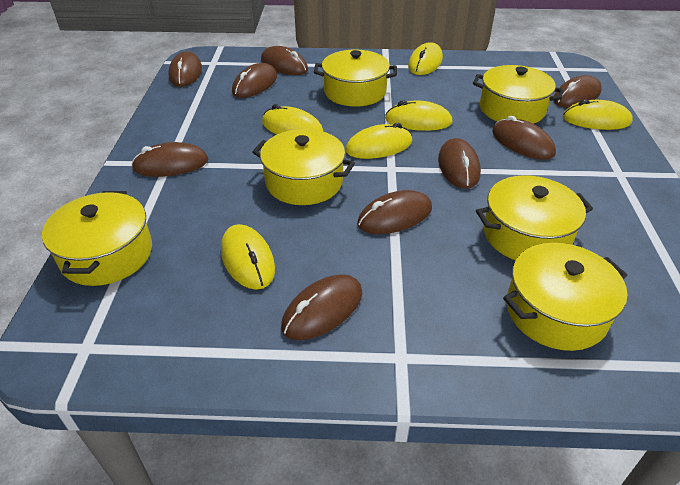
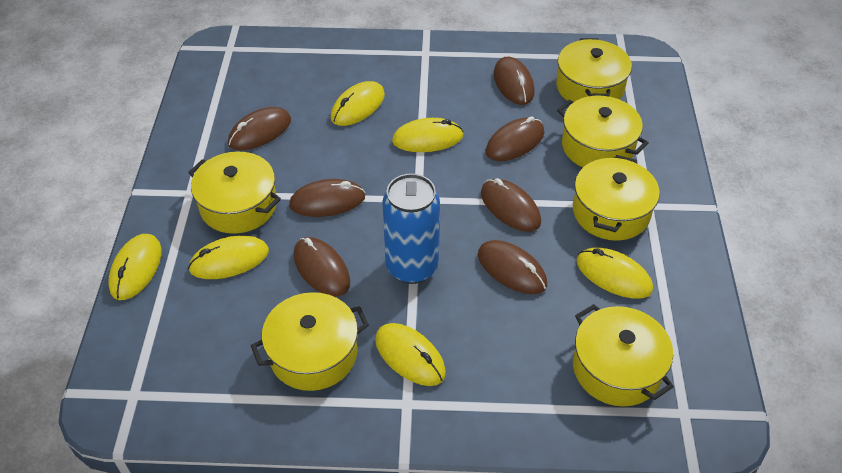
blue can: 0 -> 1
brown mouse: 9 -> 7

